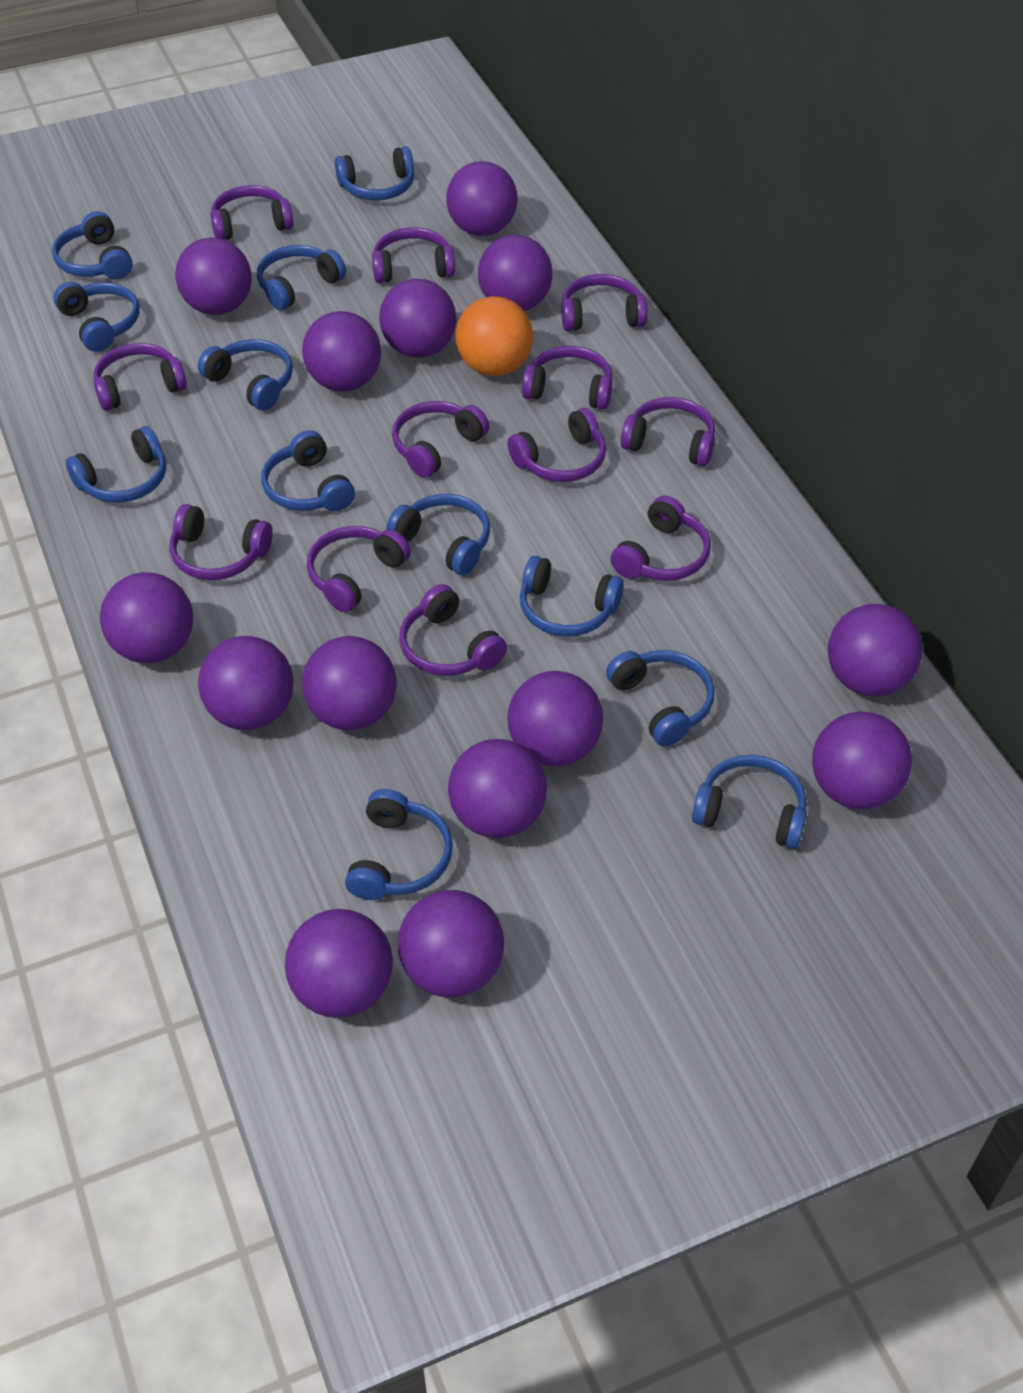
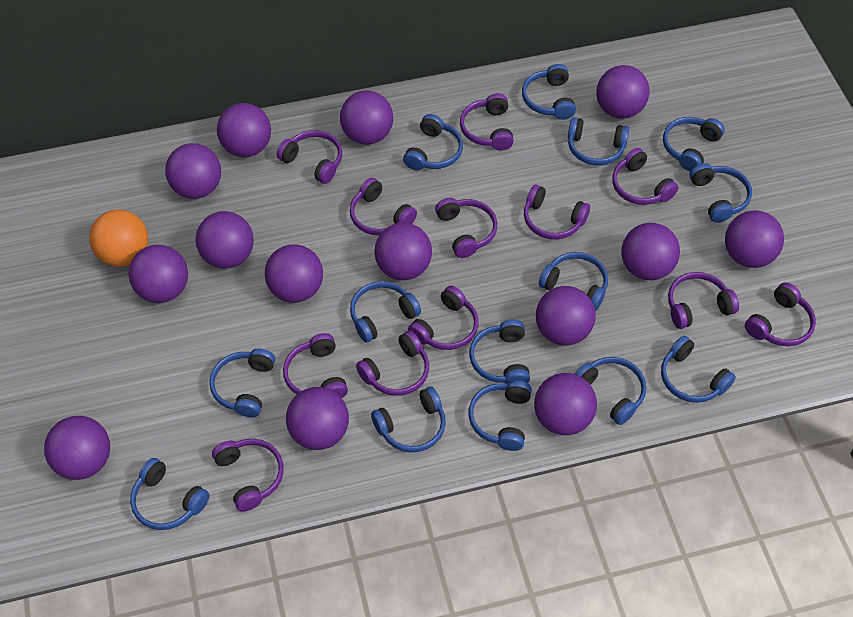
blue headphones: 12 -> 14

